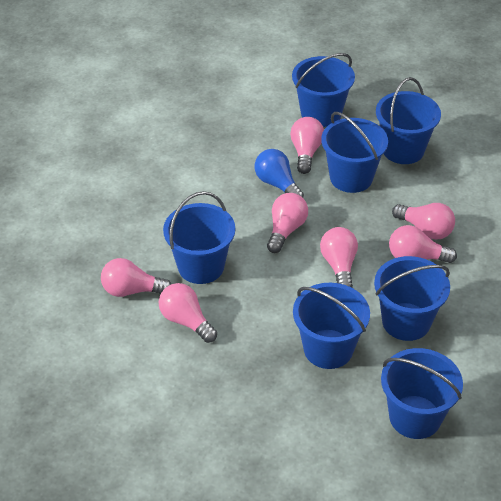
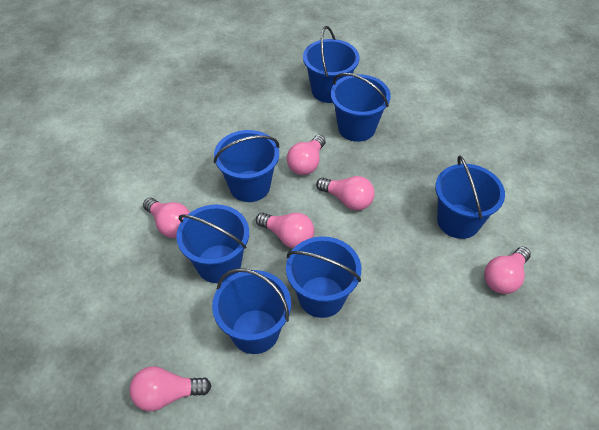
blue light bulb: 1 -> 0
pink light bulb: 7 -> 6

